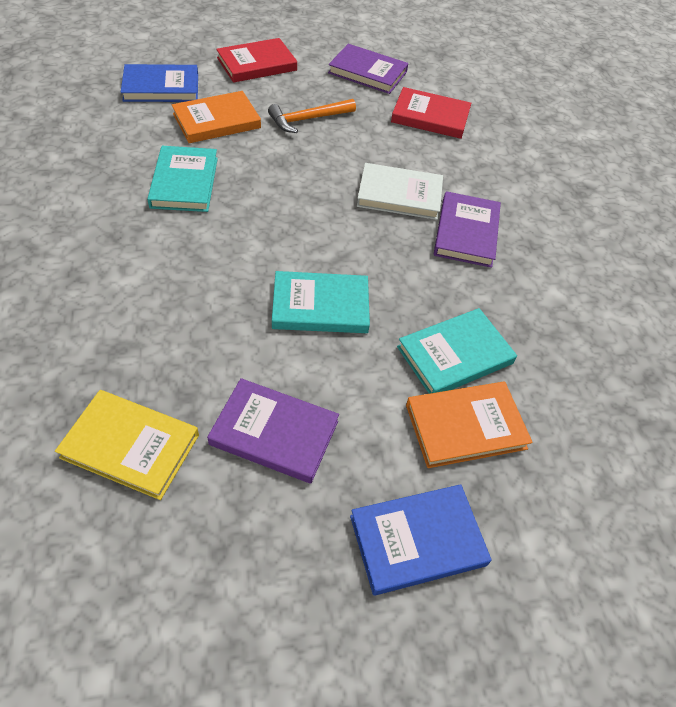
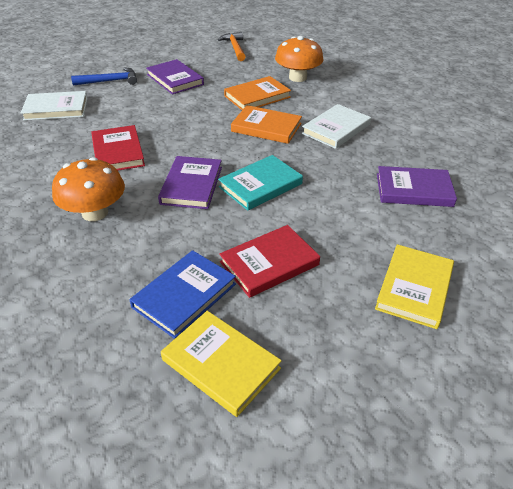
blue book: 2 -> 1
blue hammer: 0 -> 1
orange mushroom: 0 -> 2
turquoise book: 3 -> 1
white book: 1 -> 2
yellow book: 1 -> 2

